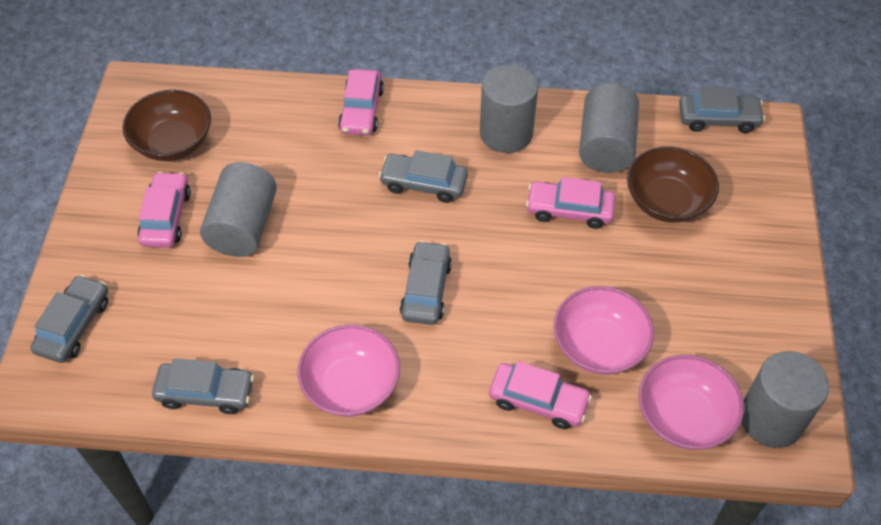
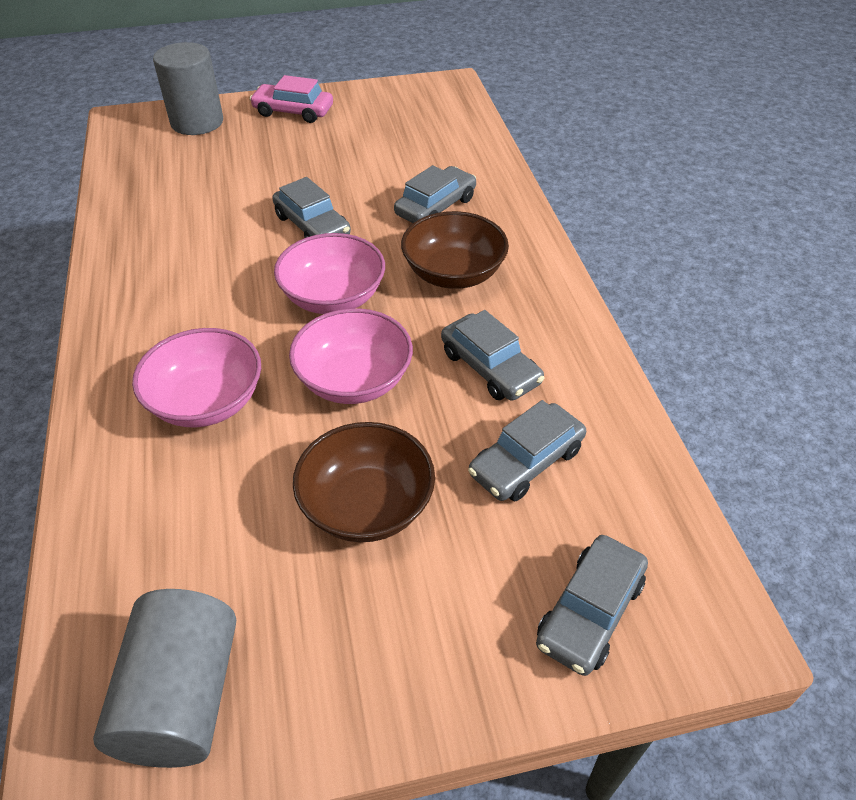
grey cylinder: 4 -> 2
pink car: 4 -> 1

